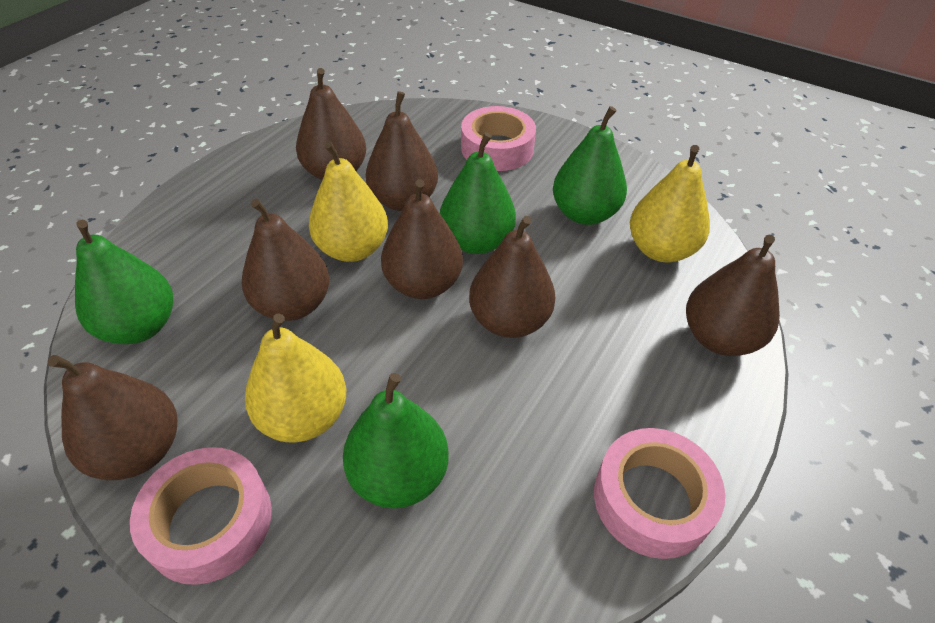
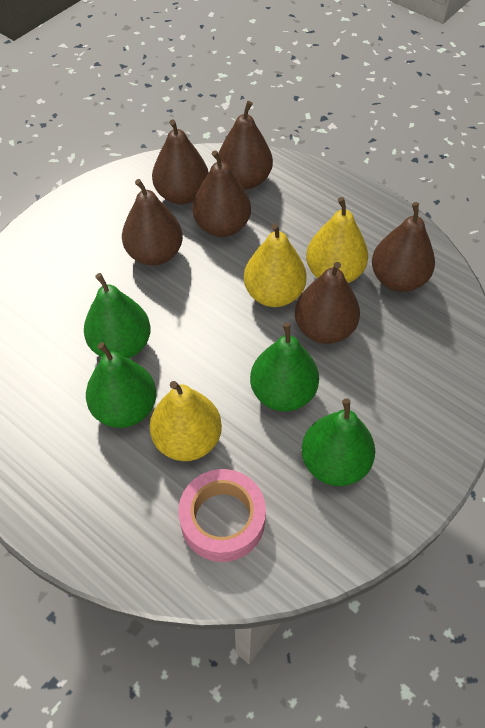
brown pear: 7 -> 6
pink tape: 3 -> 1

